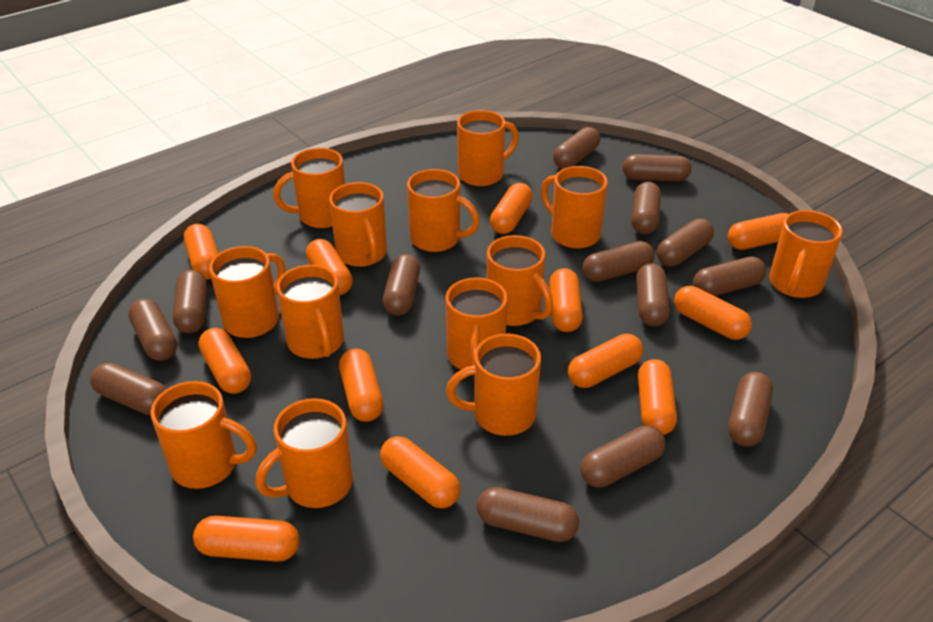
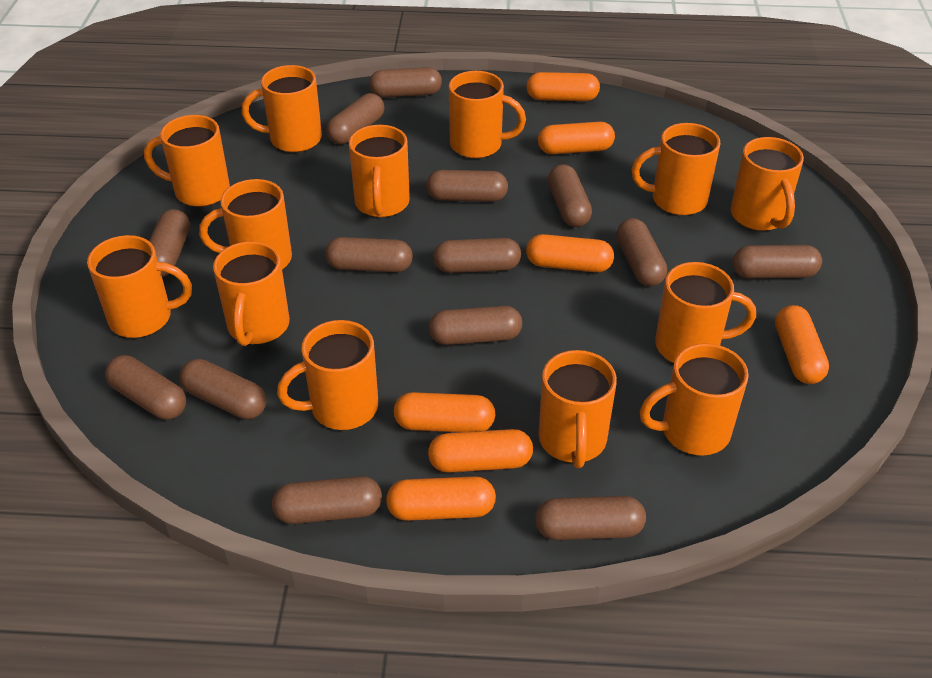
orange capsule: 12 -> 7

